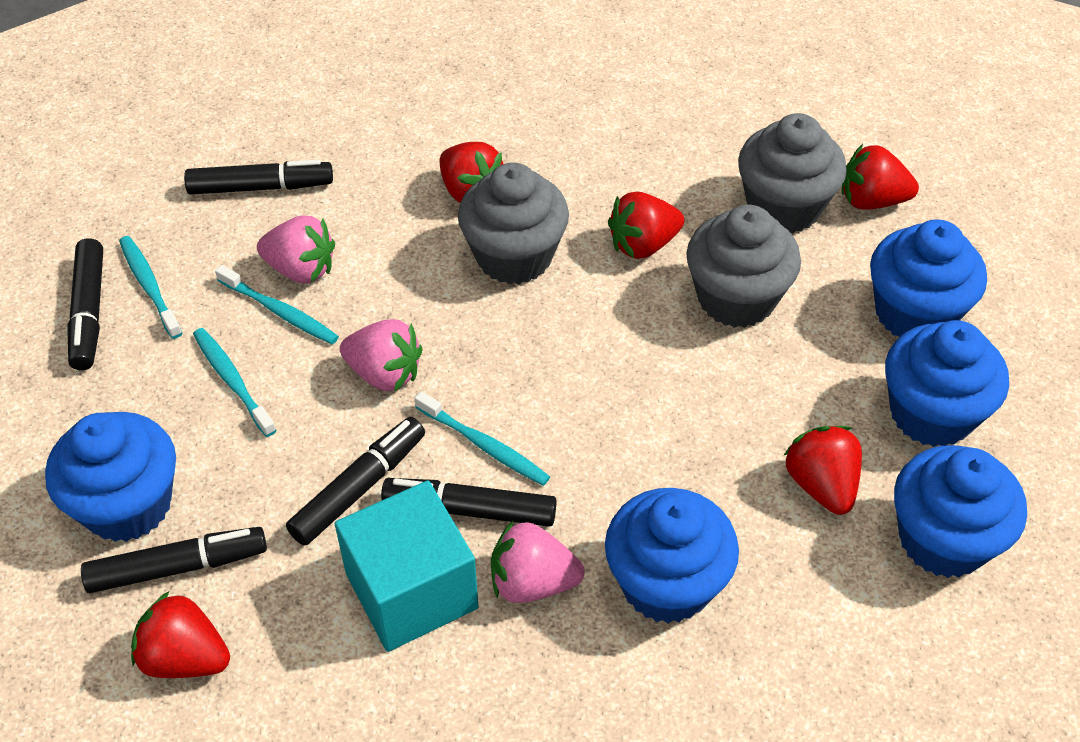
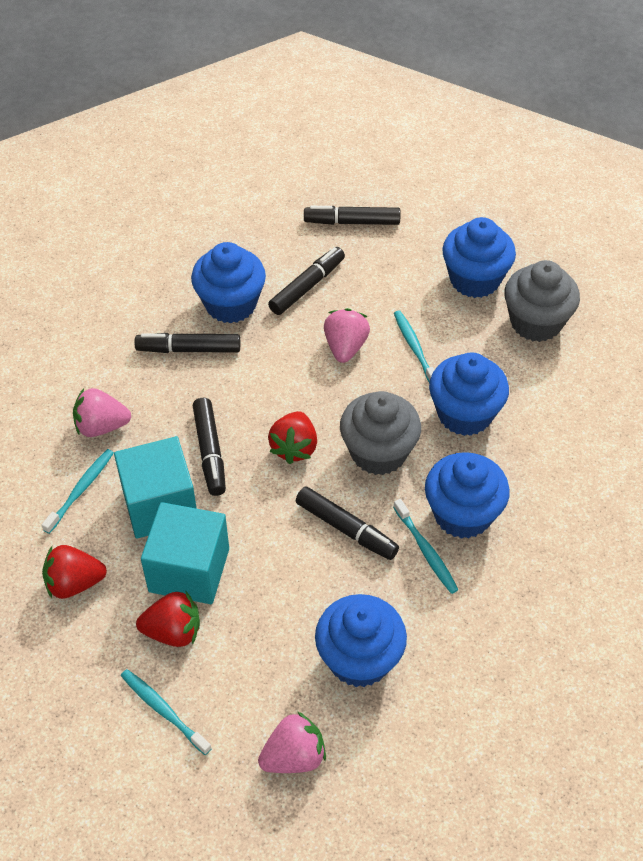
grey cupcake: 3 -> 2
red strawberry: 5 -> 3
turquoise cube: 1 -> 2

